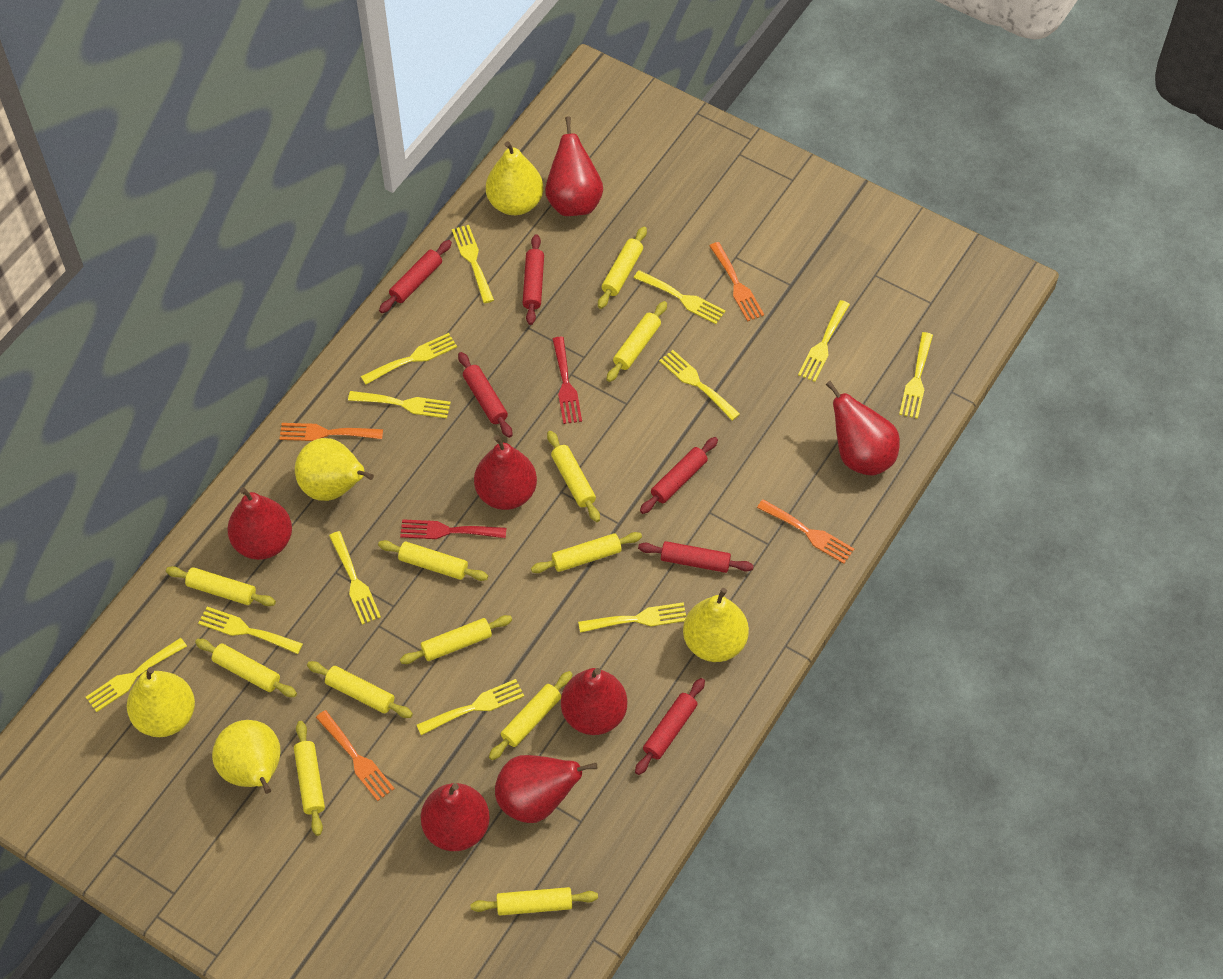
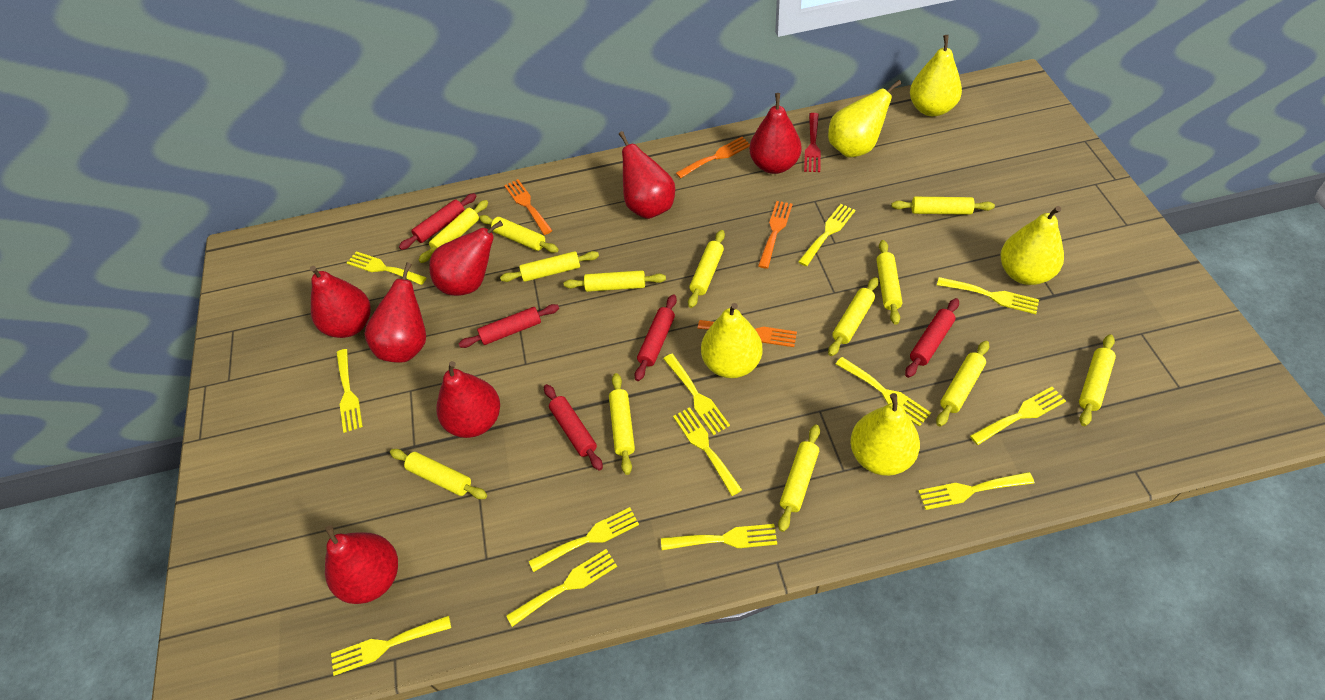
red fork: 2 -> 1
red rolling pin: 6 -> 5
yellow fork: 12 -> 13
yellow rolling pin: 12 -> 13

